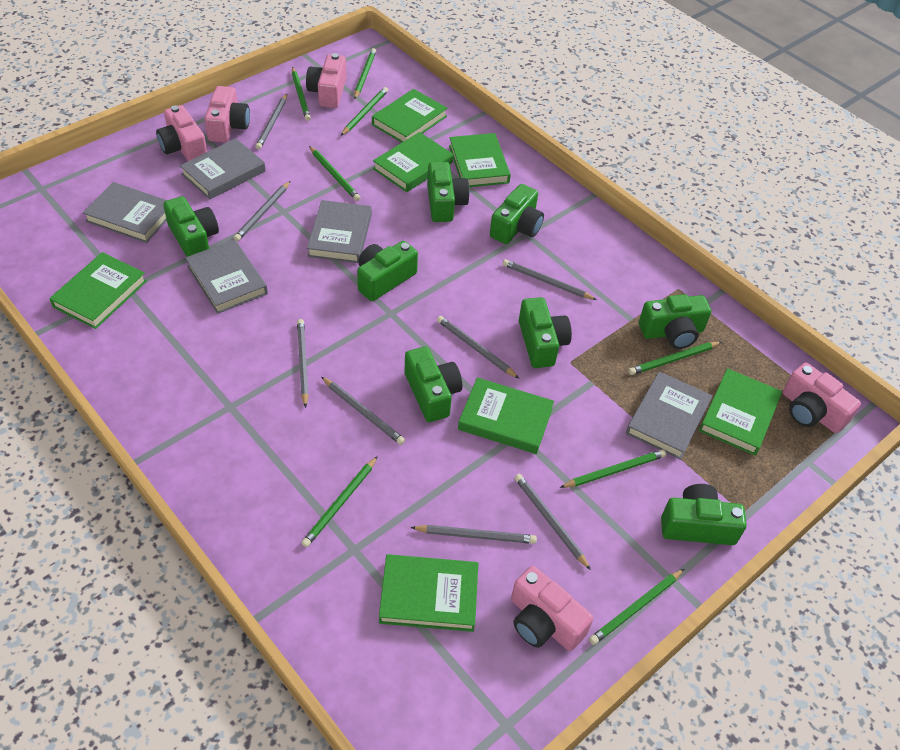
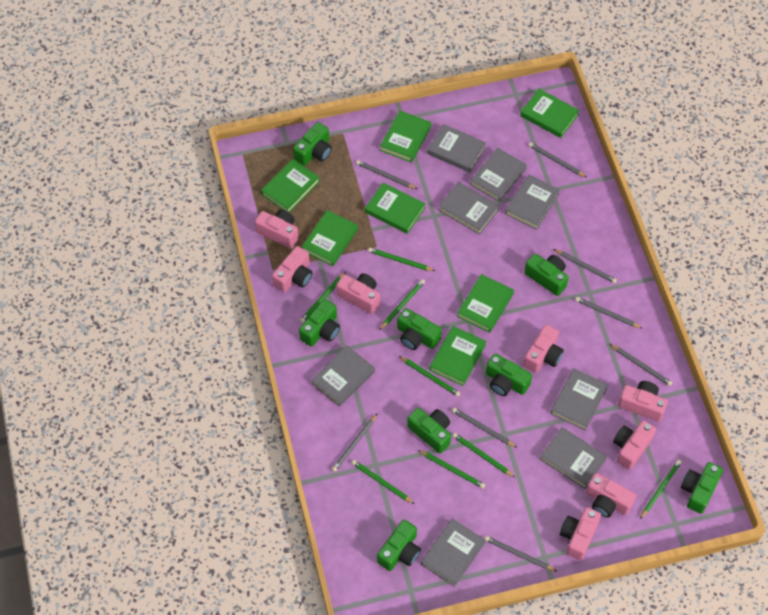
grey book: 5 -> 8
pink camera: 5 -> 8

